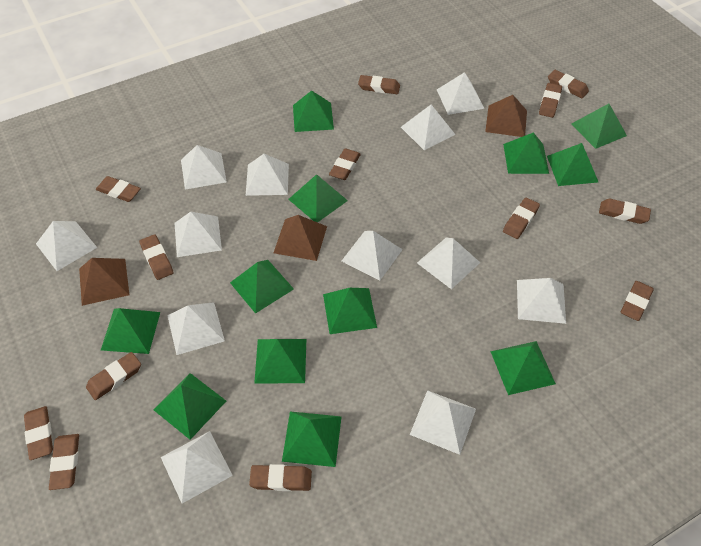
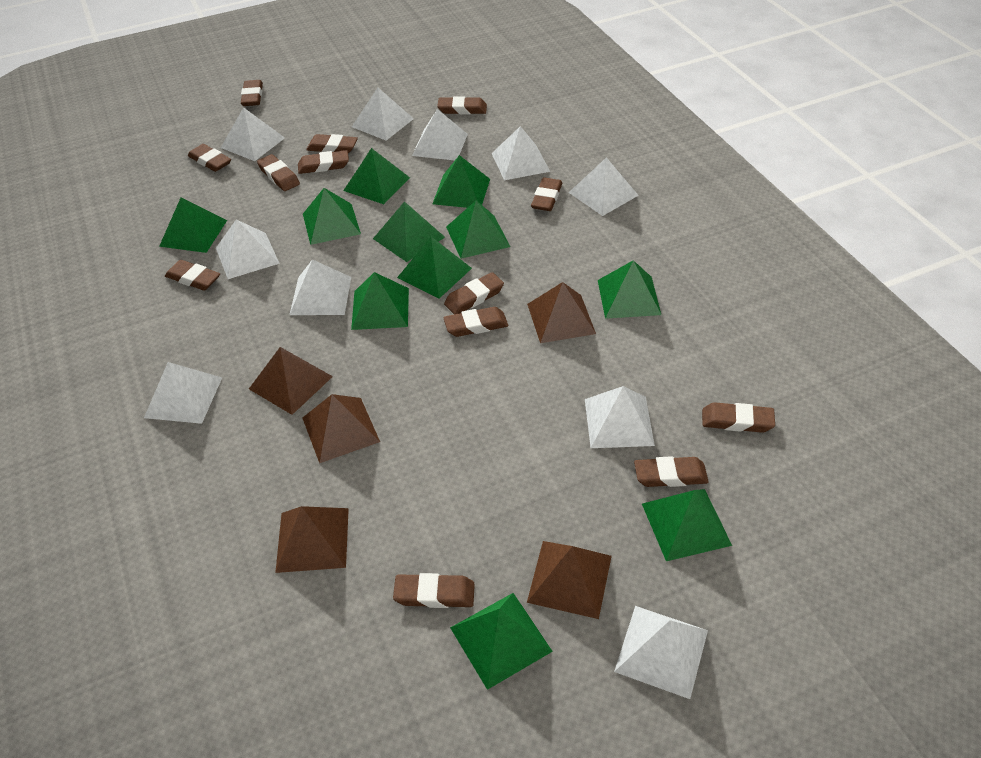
brown pyramid: 3 -> 5
green pyramid: 12 -> 11
white pyramid: 12 -> 10

